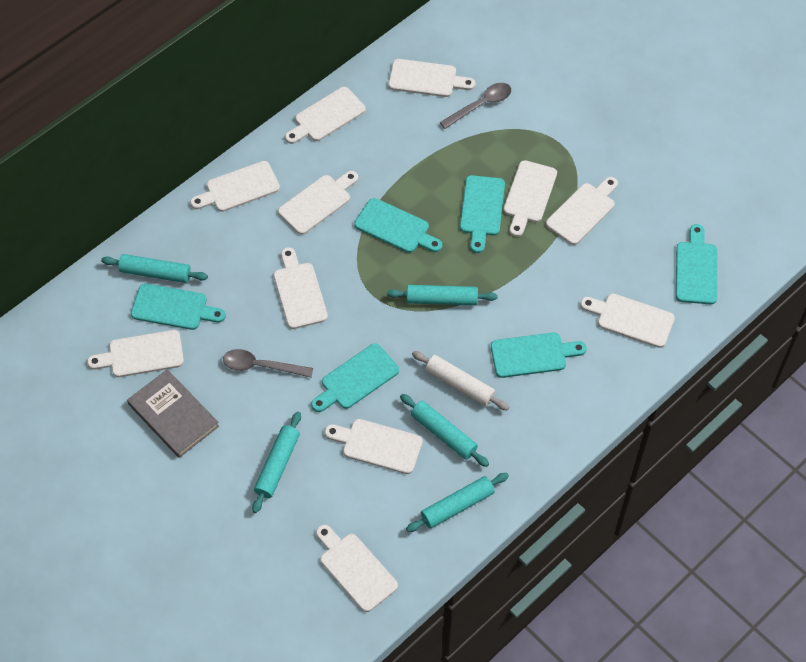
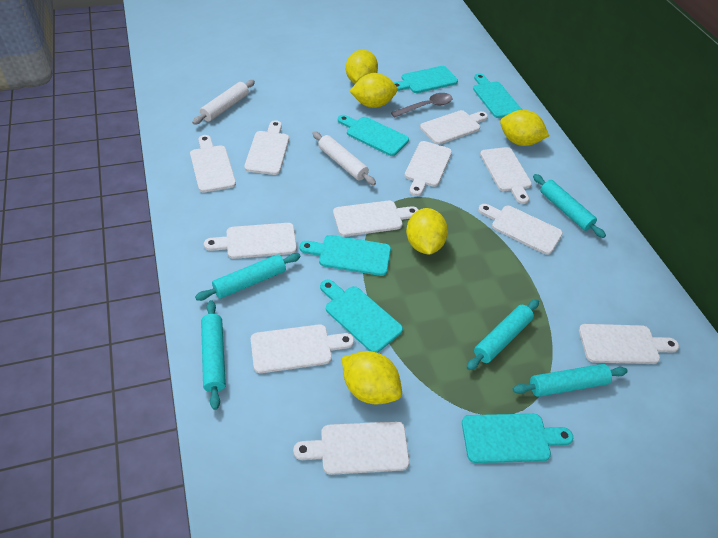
grey book: 1 -> 0
grey spoon: 2 -> 1
white rolling pin: 1 -> 2
yellow lemon: 0 -> 5

